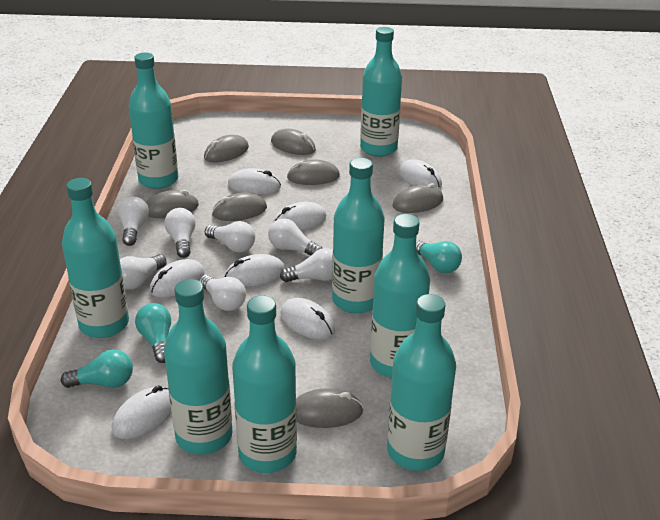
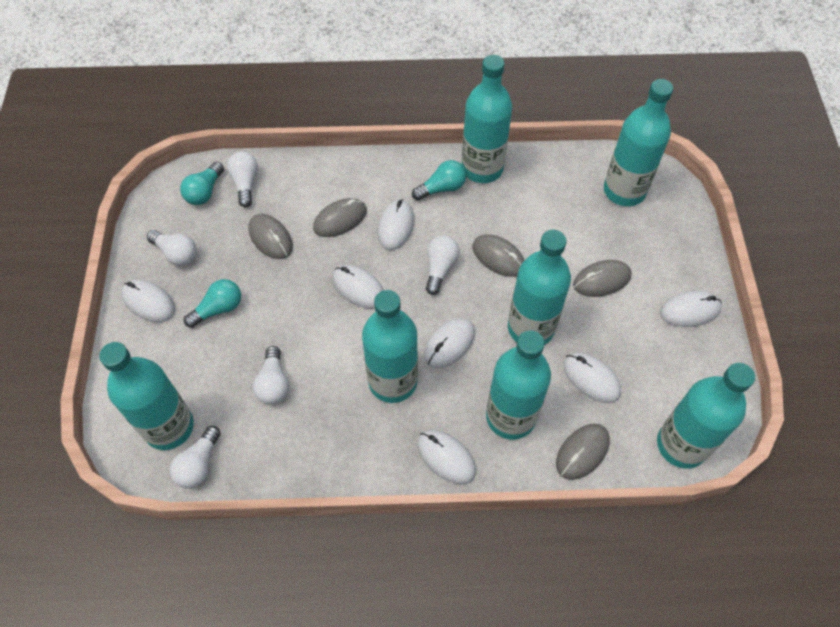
grey mouse: 7 -> 5
turquoise bottle: 8 -> 7
white light bulb: 7 -> 5

